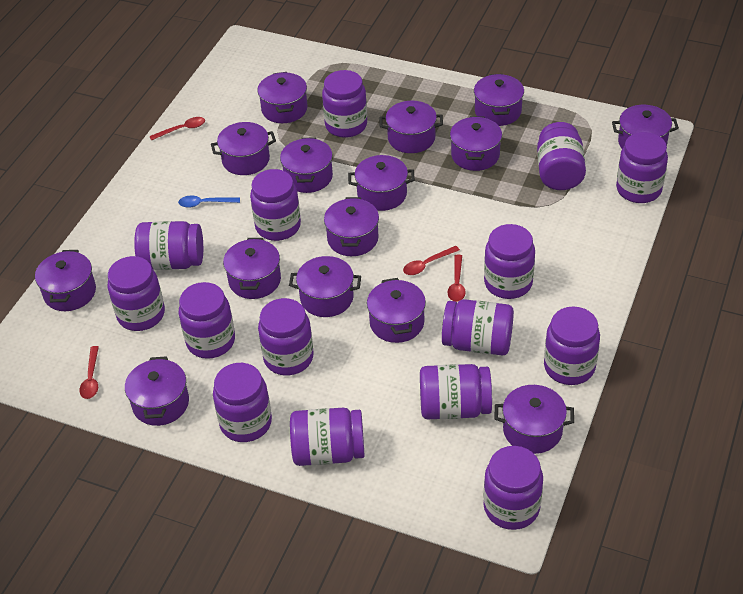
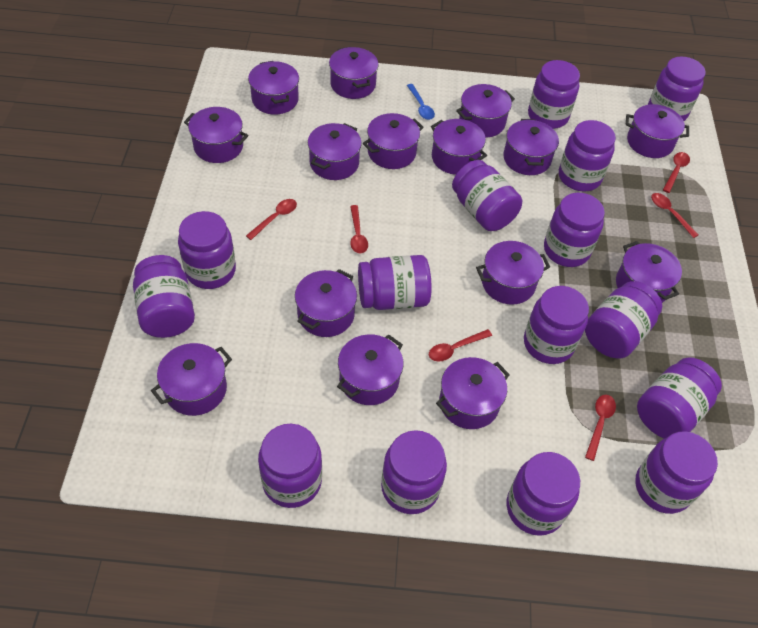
red spoon: 4 -> 6

